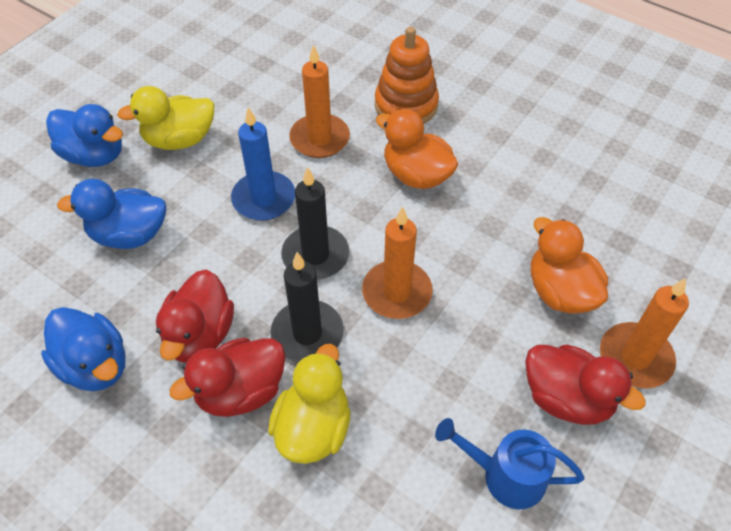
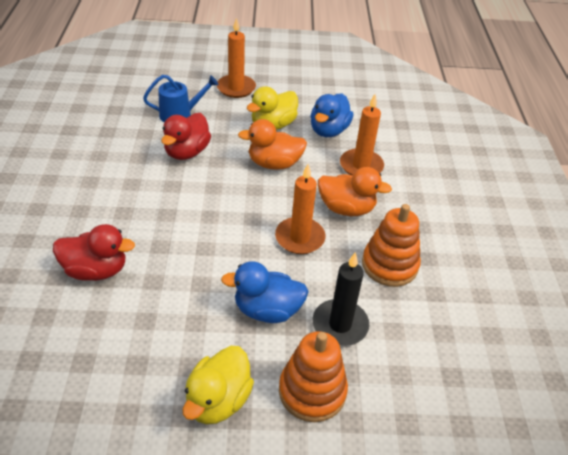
black candle: 2 -> 1
blue candle: 1 -> 0
blue duck: 3 -> 2
orange stacking toy: 1 -> 2
red duck: 3 -> 2

